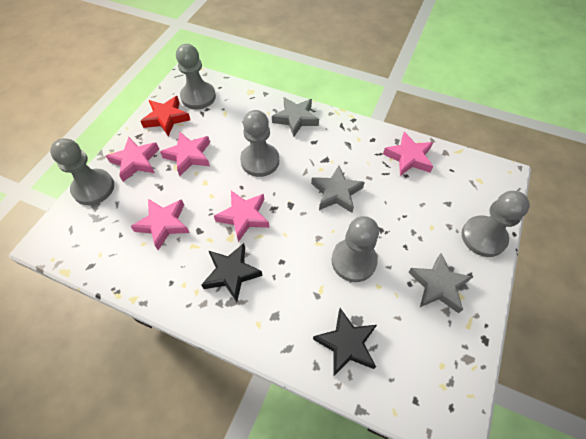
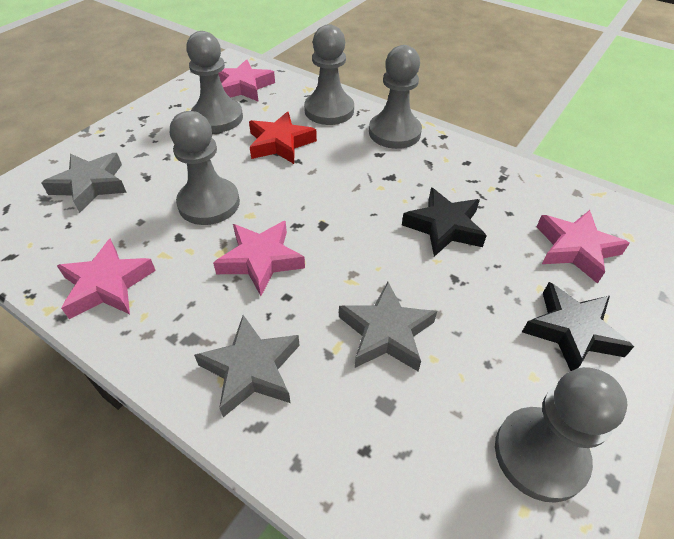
pink star: 5 -> 4

